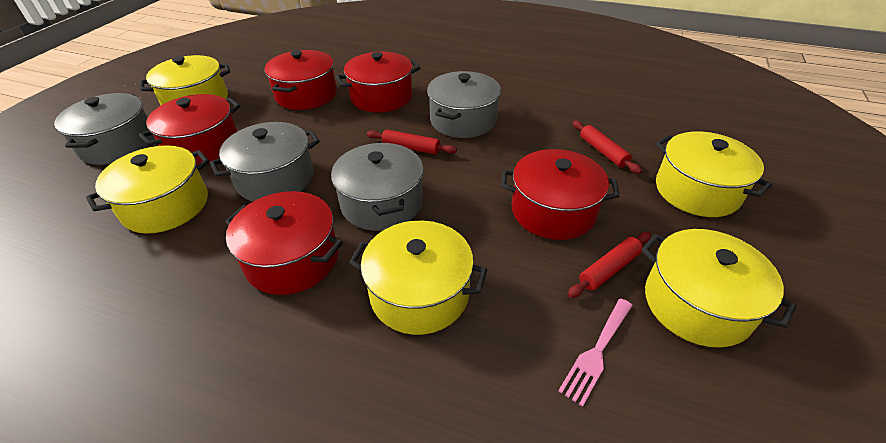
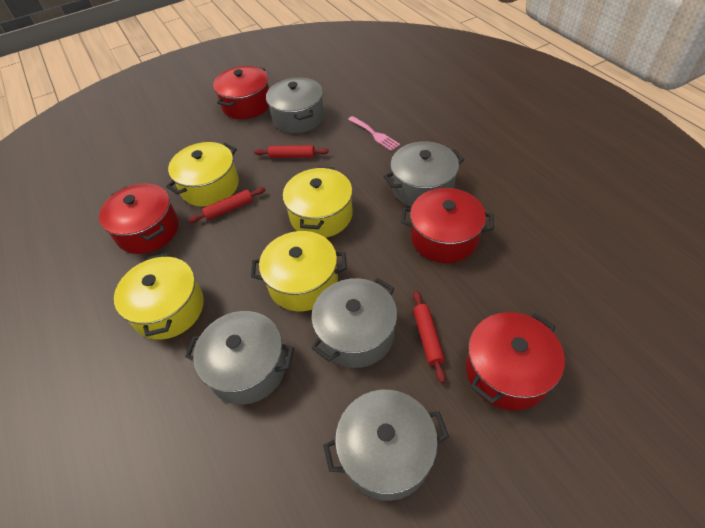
grey pot: 4 -> 5
red pot: 5 -> 4
yellow pot: 5 -> 4

